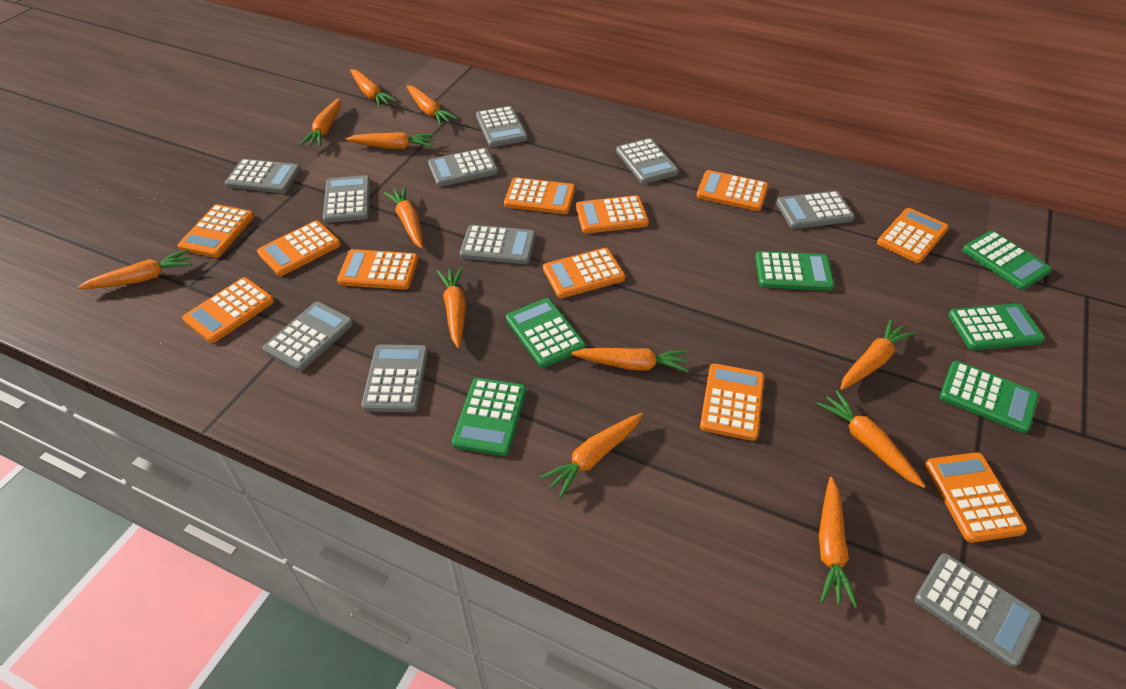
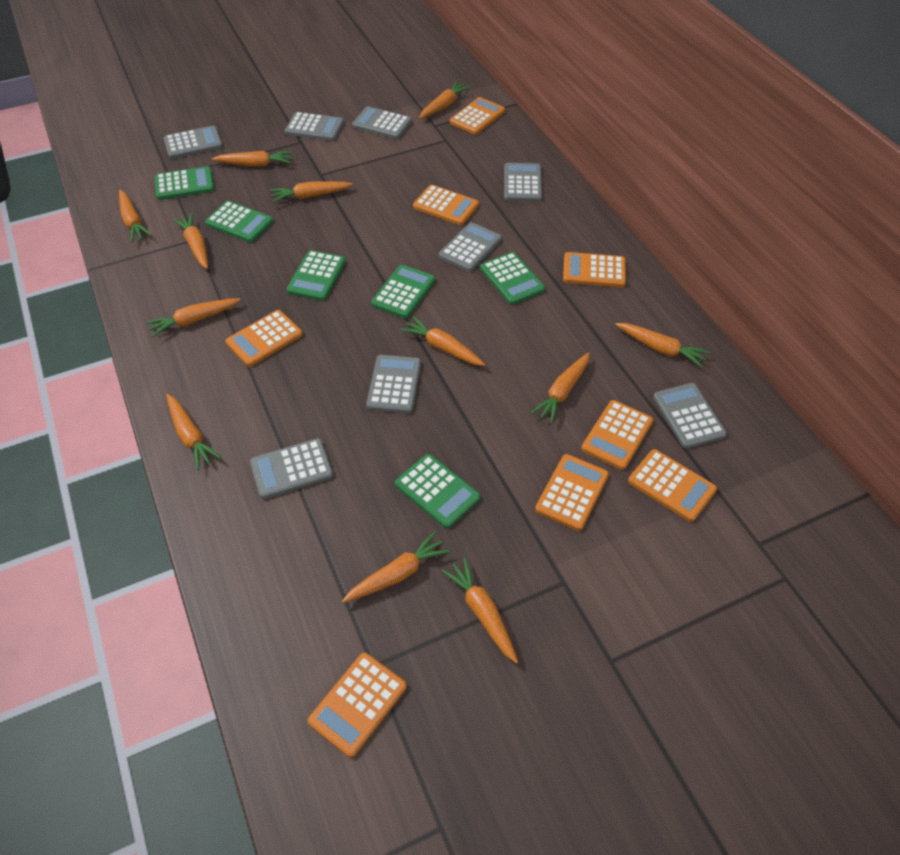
grey calculator: 10 -> 8
orange calculator: 11 -> 8

